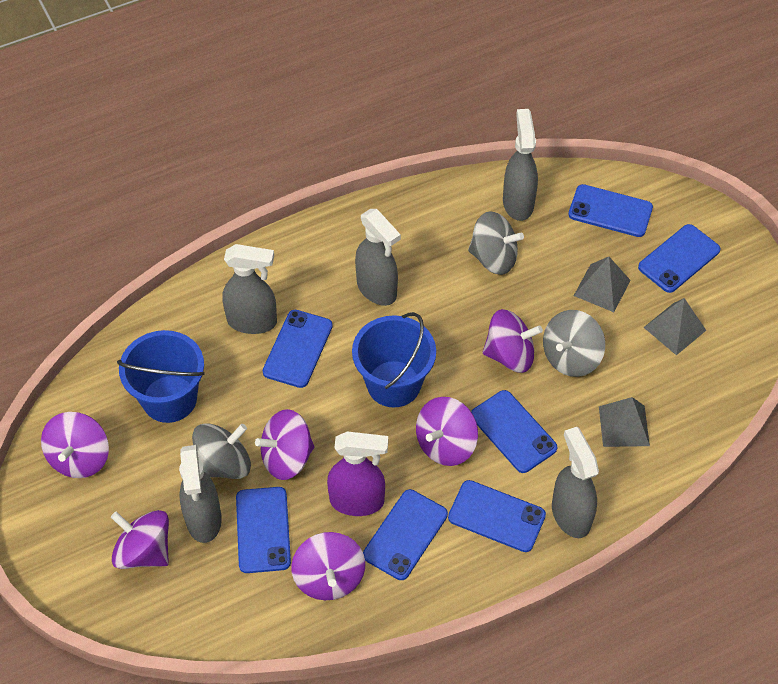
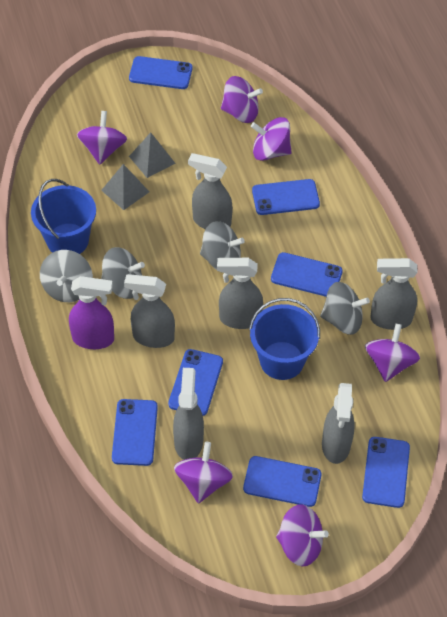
grey pyramid: 3 -> 2
grey spinning top: 3 -> 4
grey spray bottle: 5 -> 6

